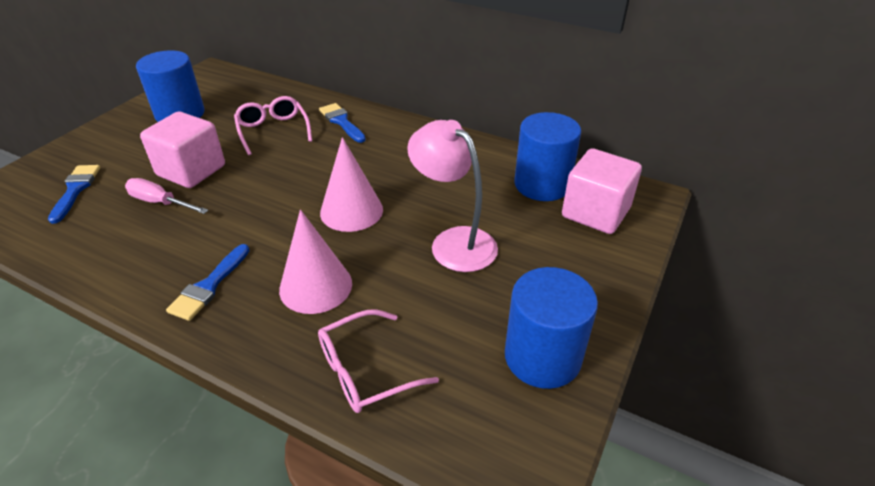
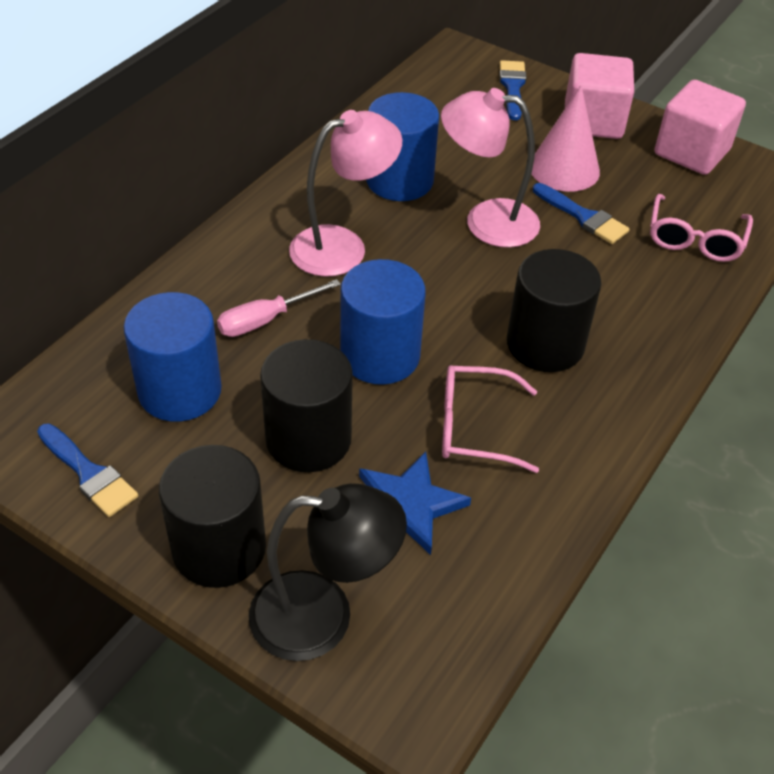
black cylinder: 0 -> 3
black lamp: 0 -> 1
blue star: 0 -> 1
pink cone: 2 -> 1
pink lamp: 1 -> 2

